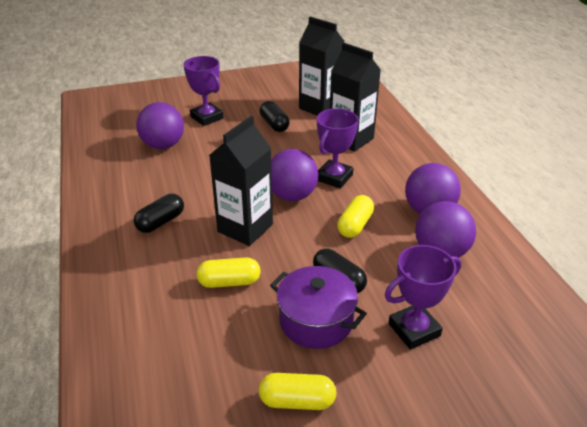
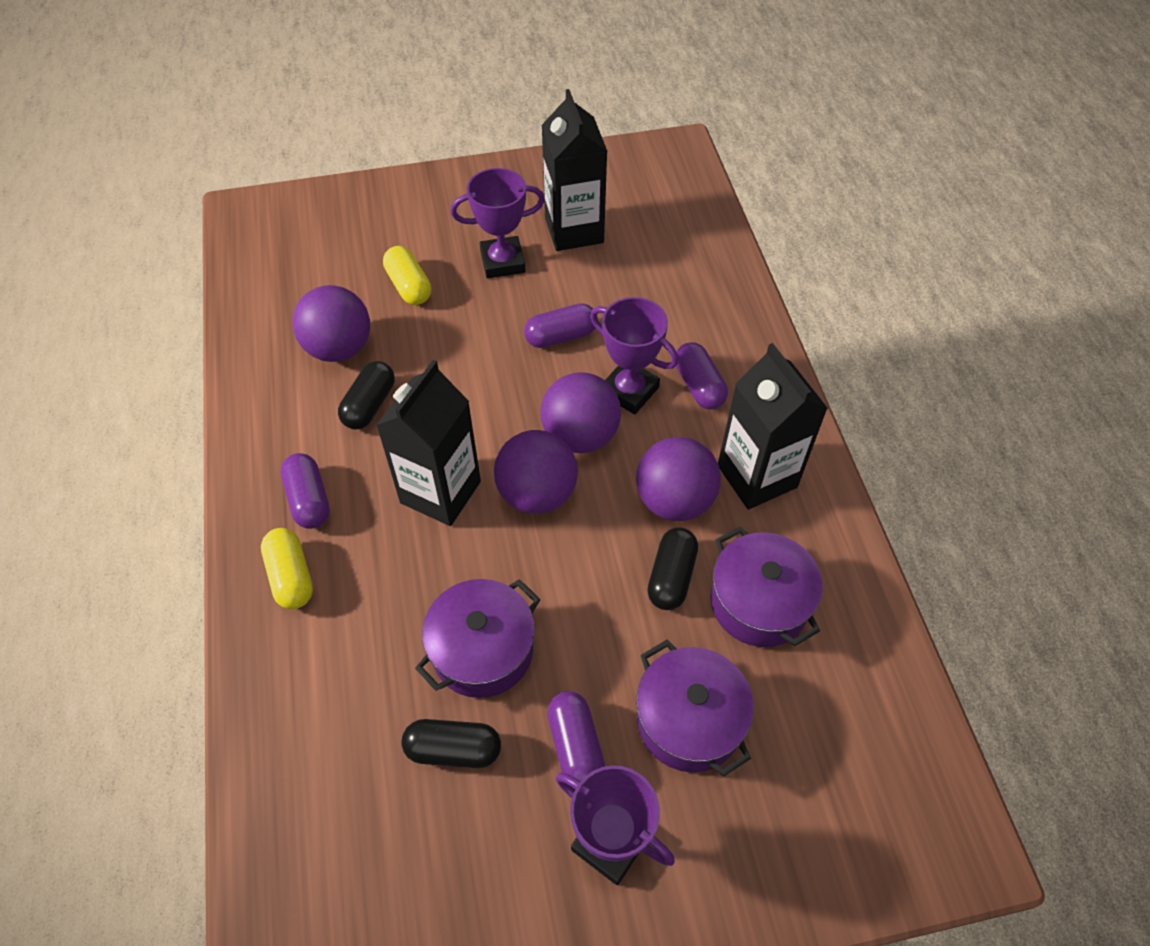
purple capsule: 0 -> 4
purple pot: 1 -> 3
yellow capsule: 3 -> 2

